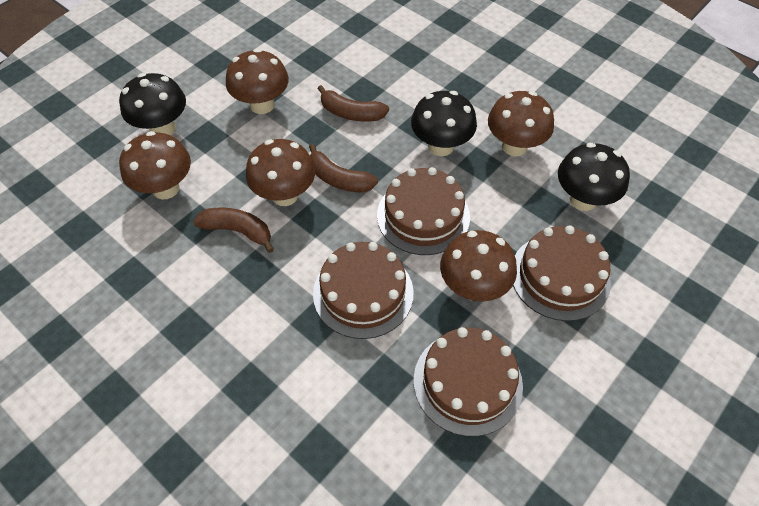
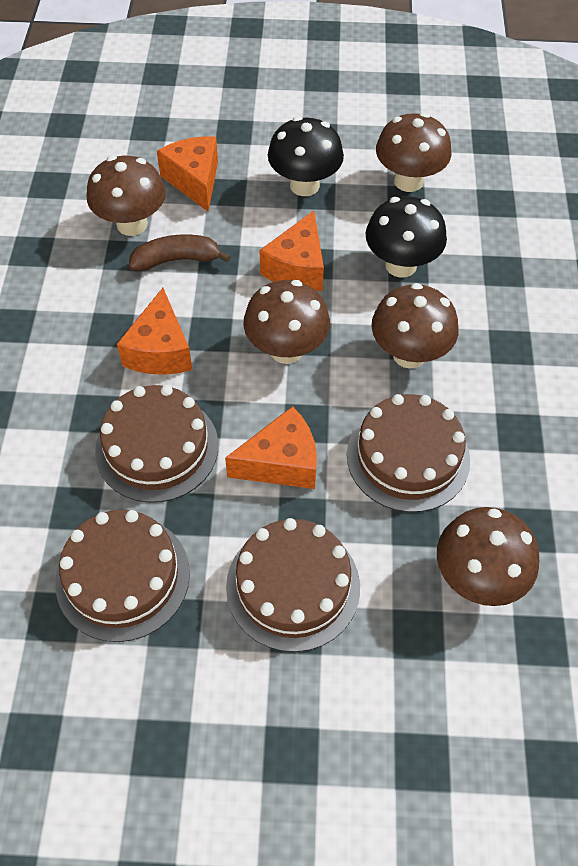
black mushroom: 3 -> 2
brown banana: 3 -> 1
orange cheese: 0 -> 4

